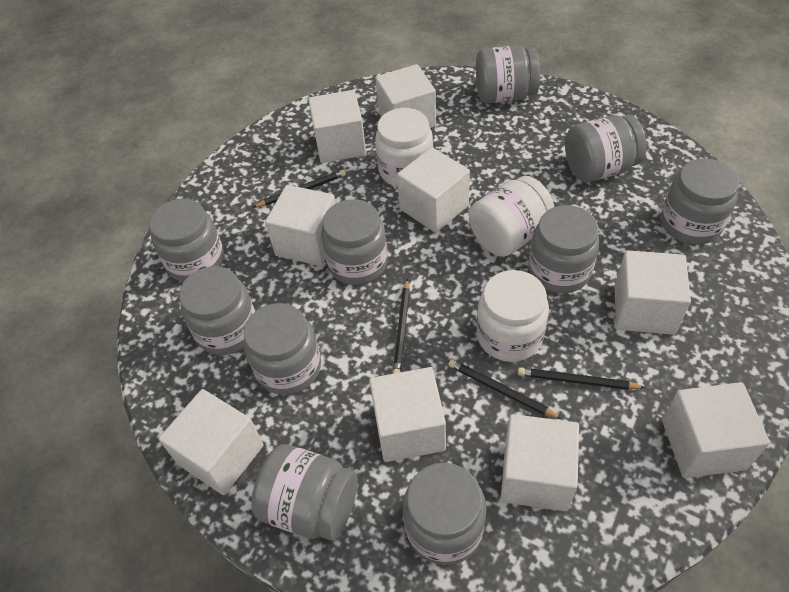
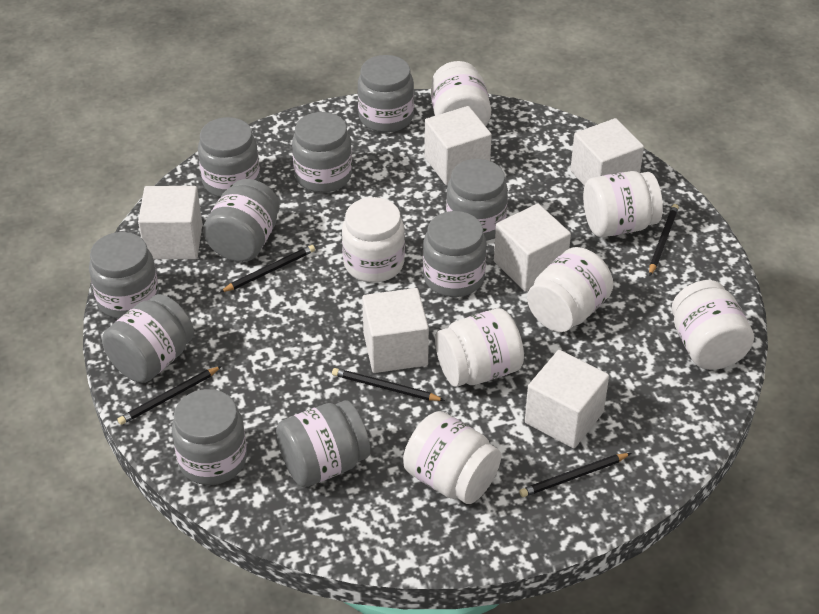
black pencil: 4 -> 5
white cube: 9 -> 6
white jar: 3 -> 7

